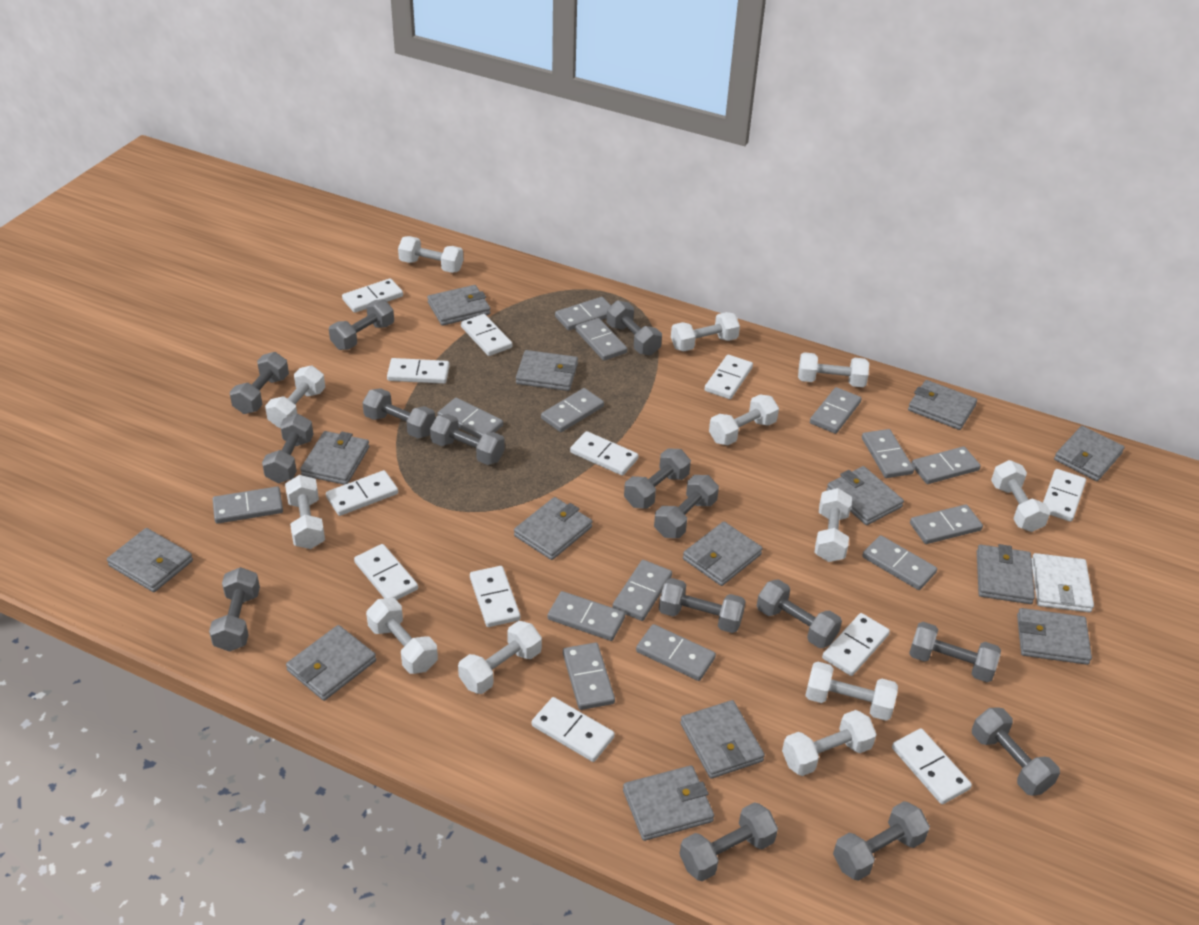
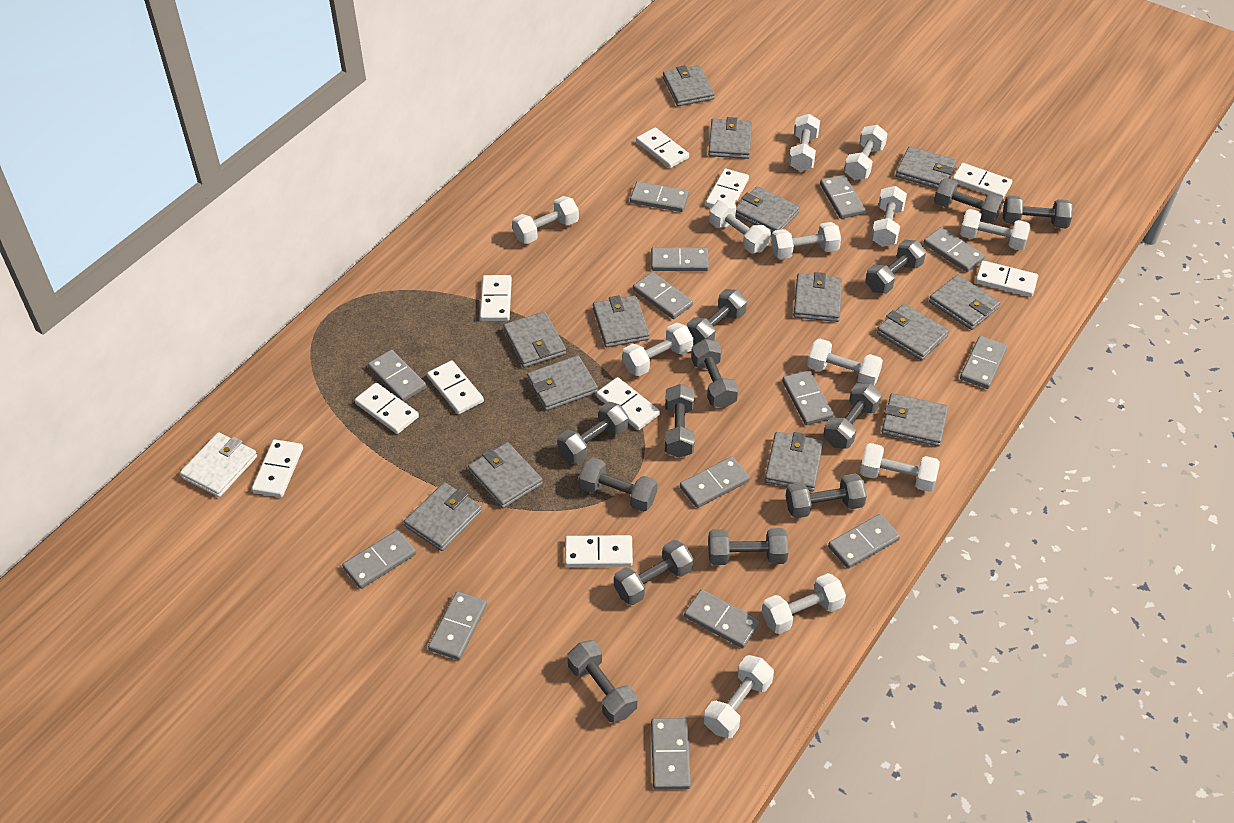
grey dumbbell: 15 -> 13
white domino: 12 -> 10

